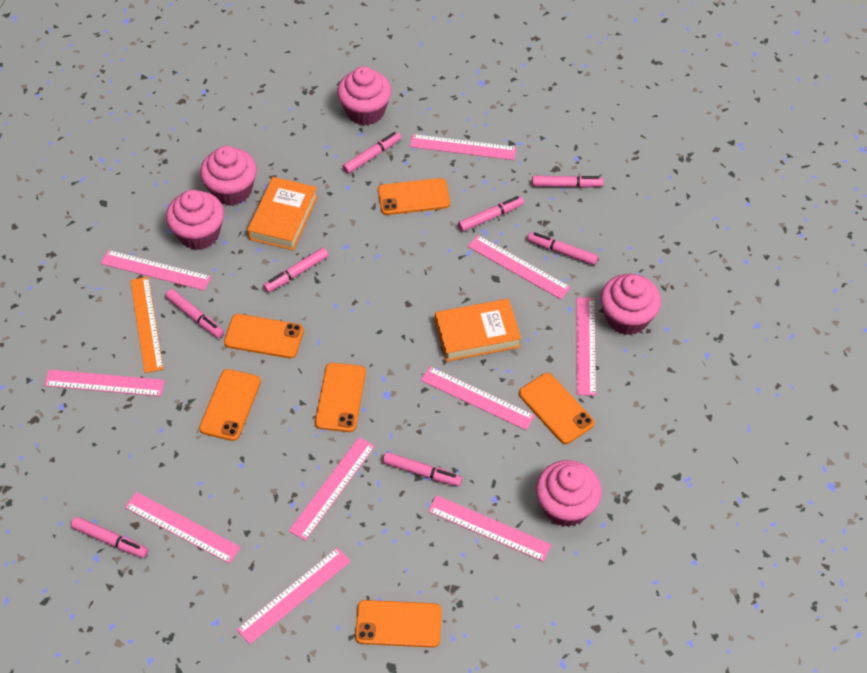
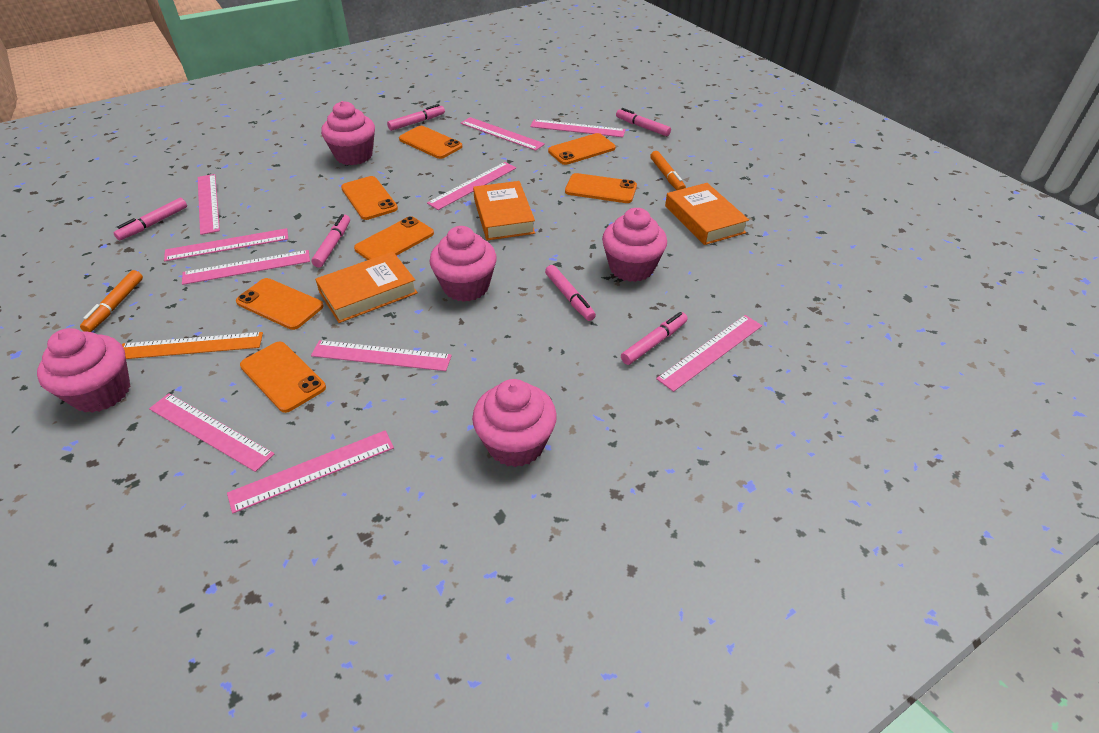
orange book: 2 -> 3
orange marker: 0 -> 2
orange phone: 6 -> 7
pink marker: 8 -> 6

